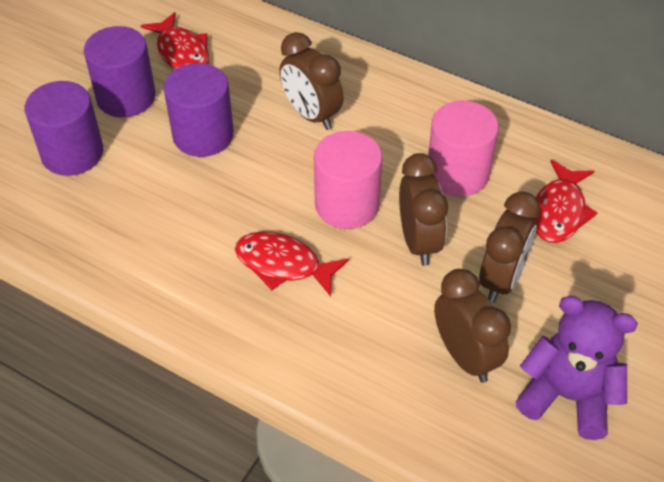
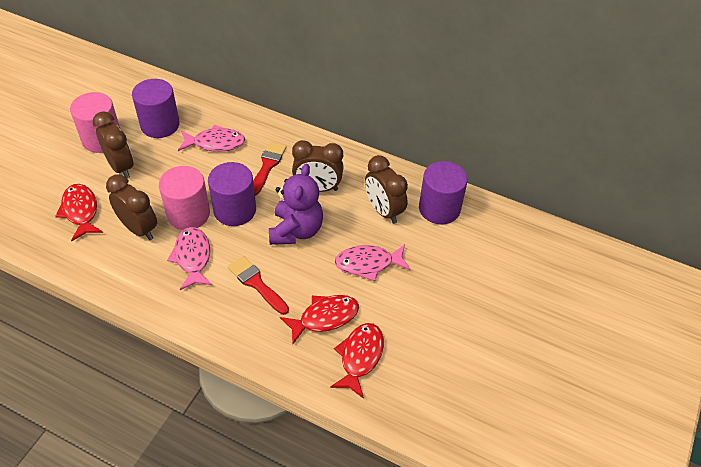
pink fish: 0 -> 3
red brush: 0 -> 2

